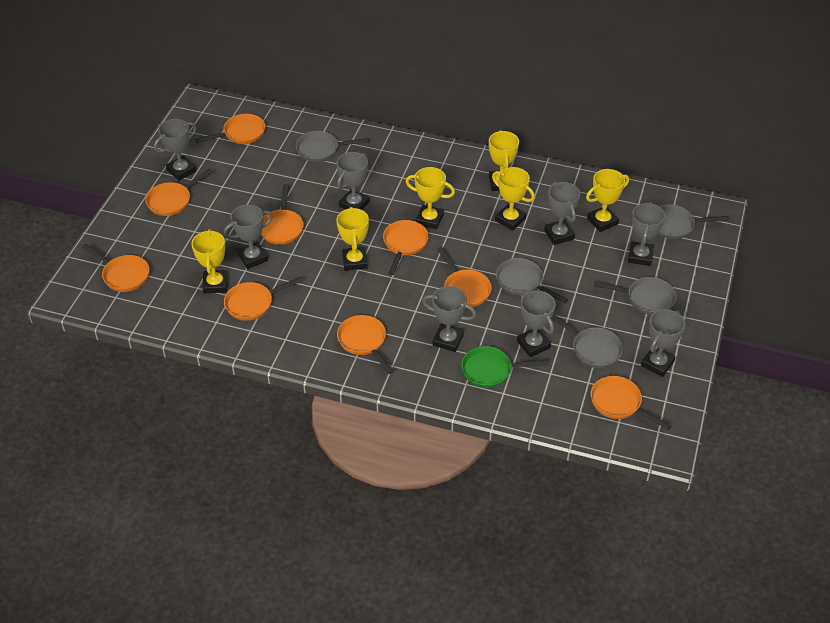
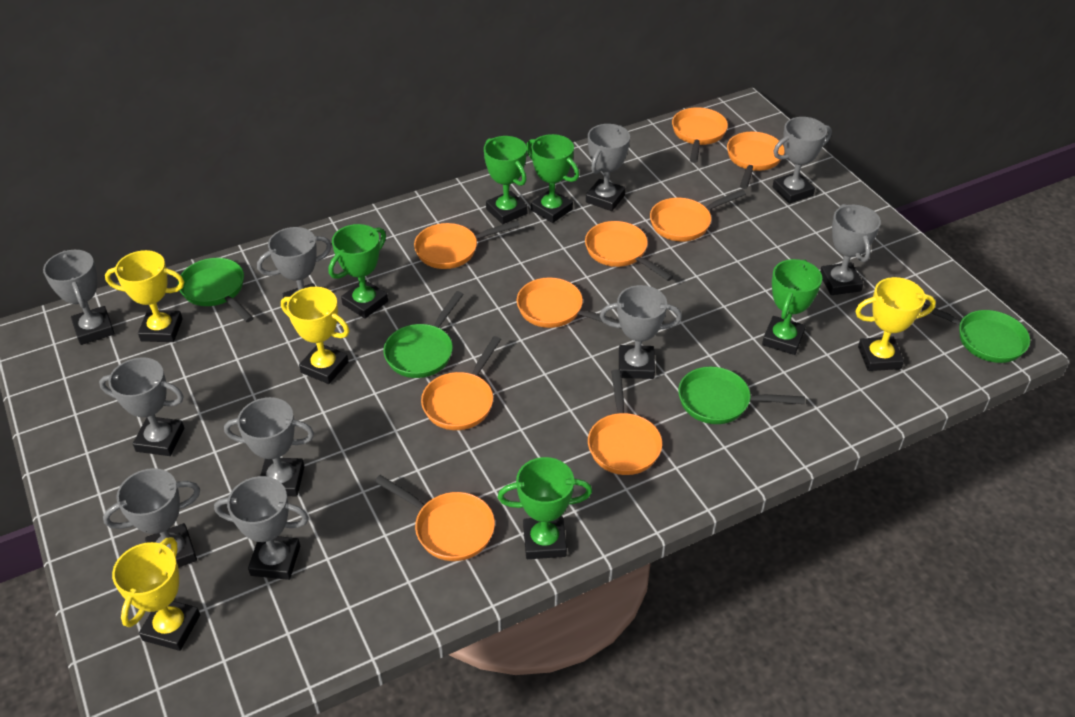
green pan: 1 -> 4
green trophy: 0 -> 5
grey pan: 5 -> 0
grey trophy: 8 -> 10
yellow trophy: 6 -> 4

